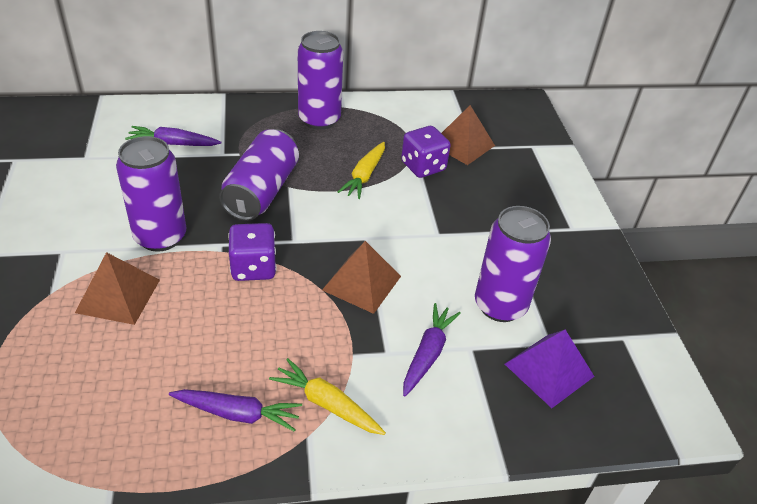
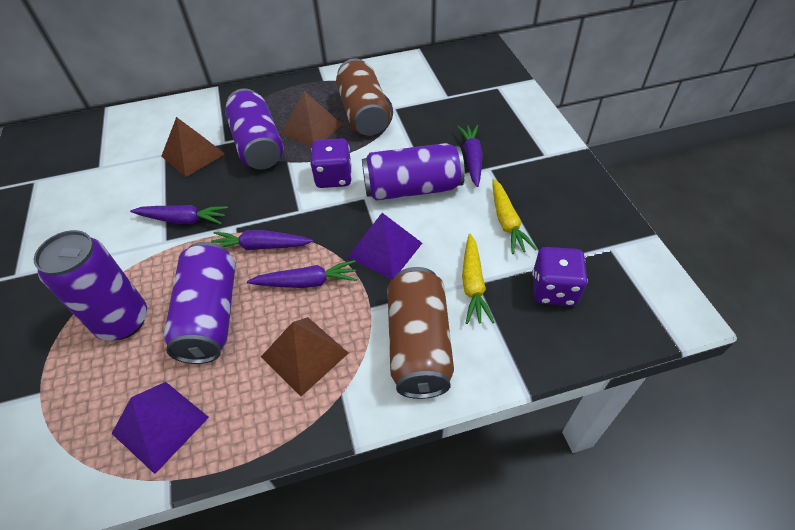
brown can: 0 -> 2
purple carrot: 3 -> 4
purple pyramid: 1 -> 2

